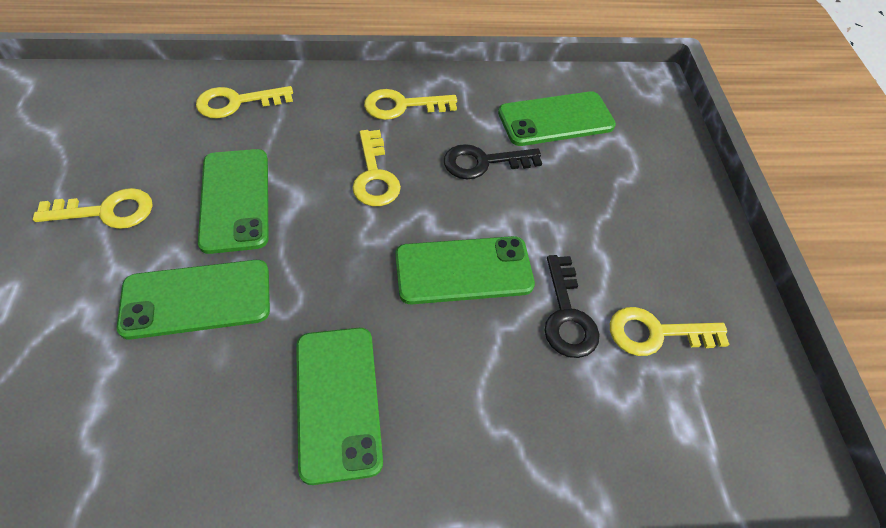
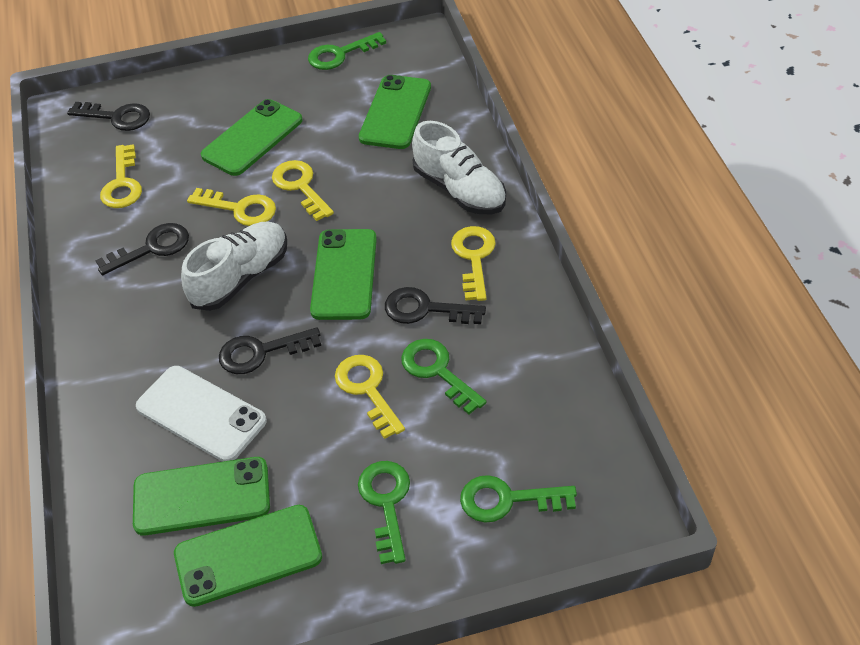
black key: 2 -> 4
green key: 0 -> 4
white phone: 0 -> 1
white shoe: 0 -> 2

